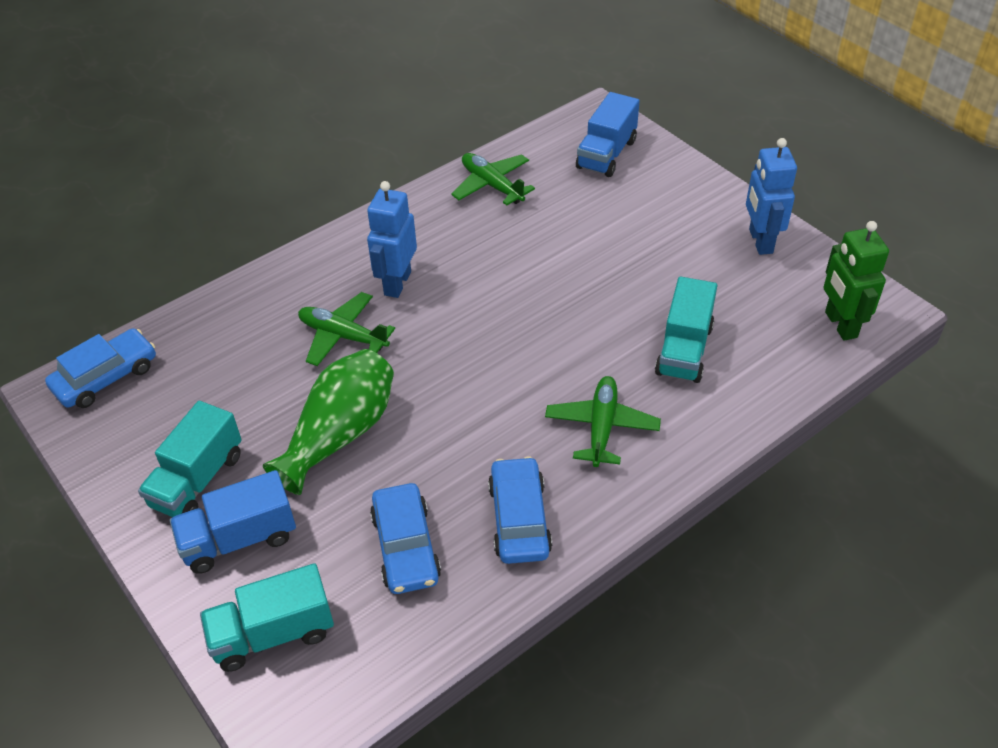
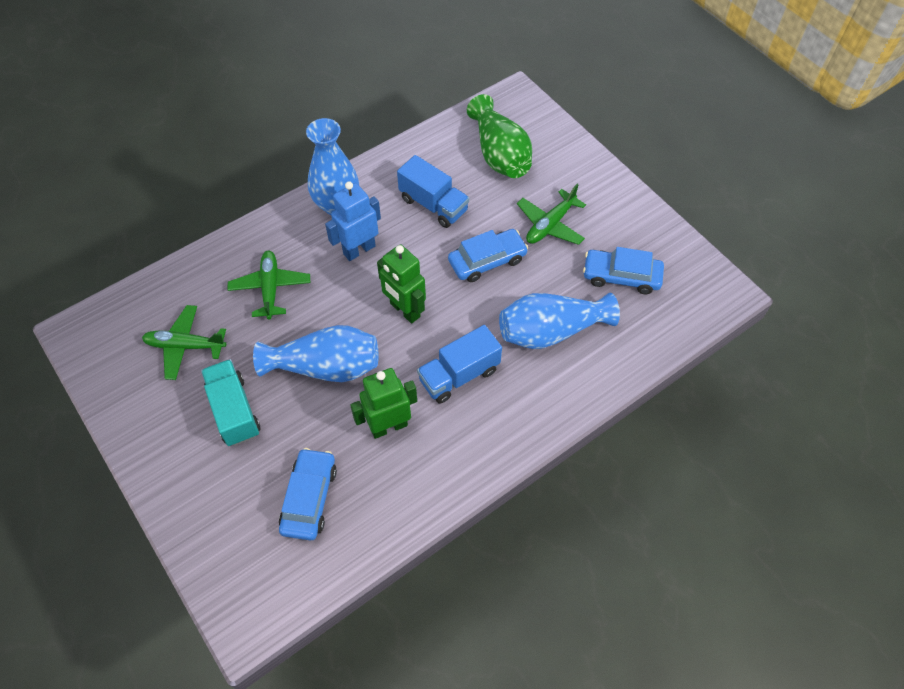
blue robot: 2 -> 1
blue vase: 0 -> 3
green robot: 1 -> 2
turquoise truck: 3 -> 1

